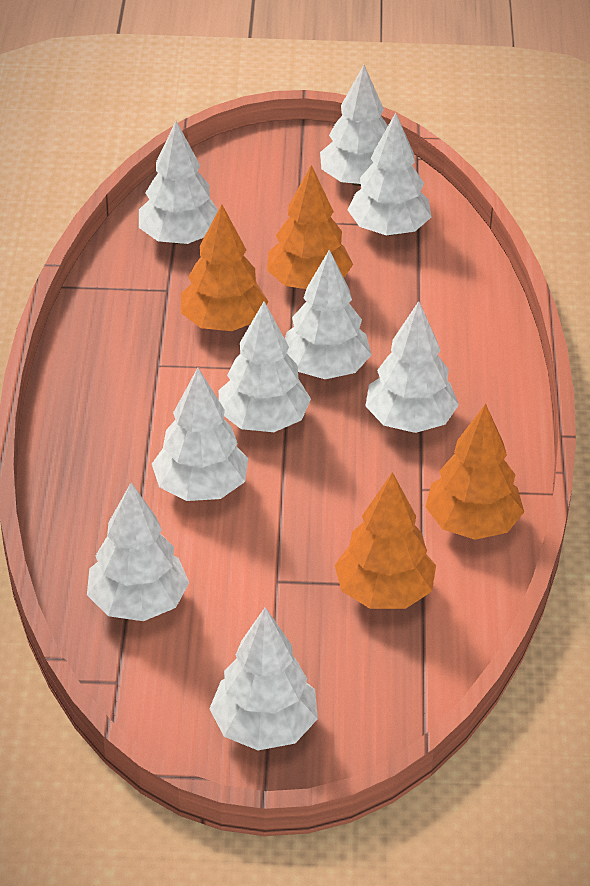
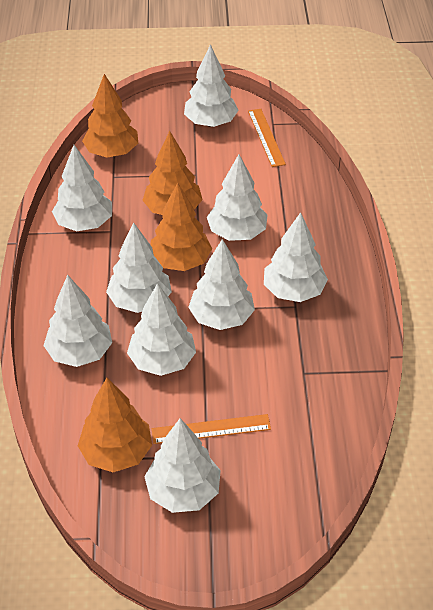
orange ruler: 0 -> 2

